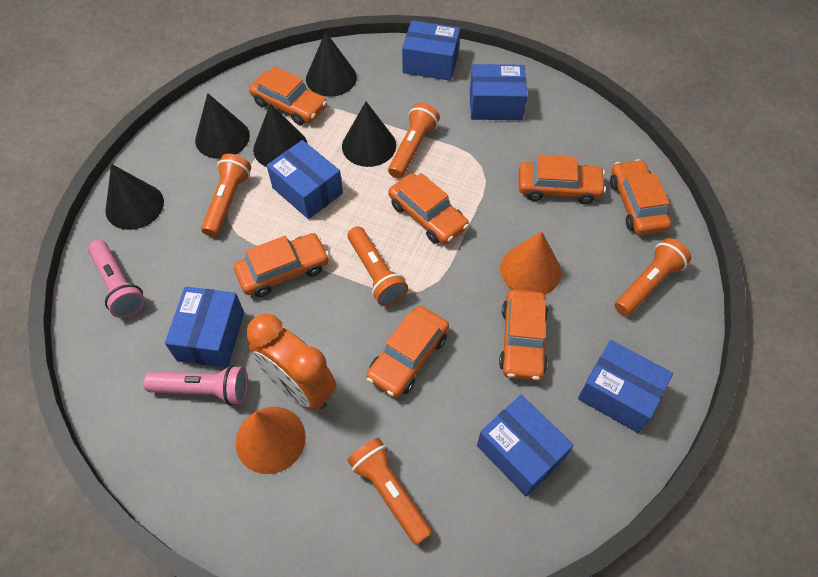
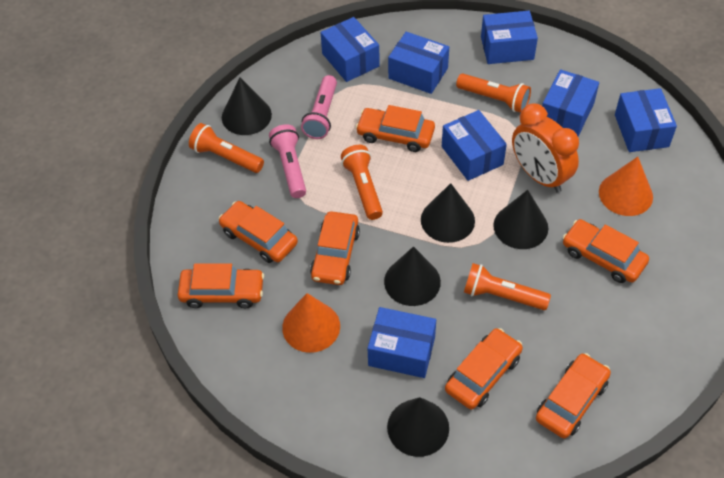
blue box: 6 -> 7
orange flashlight: 5 -> 4

